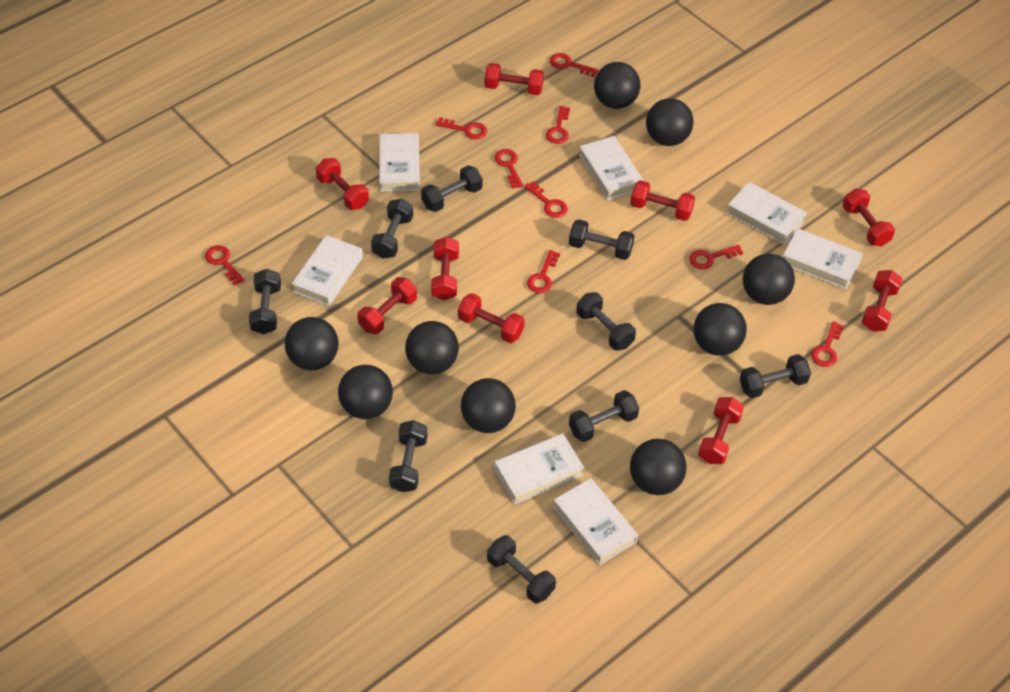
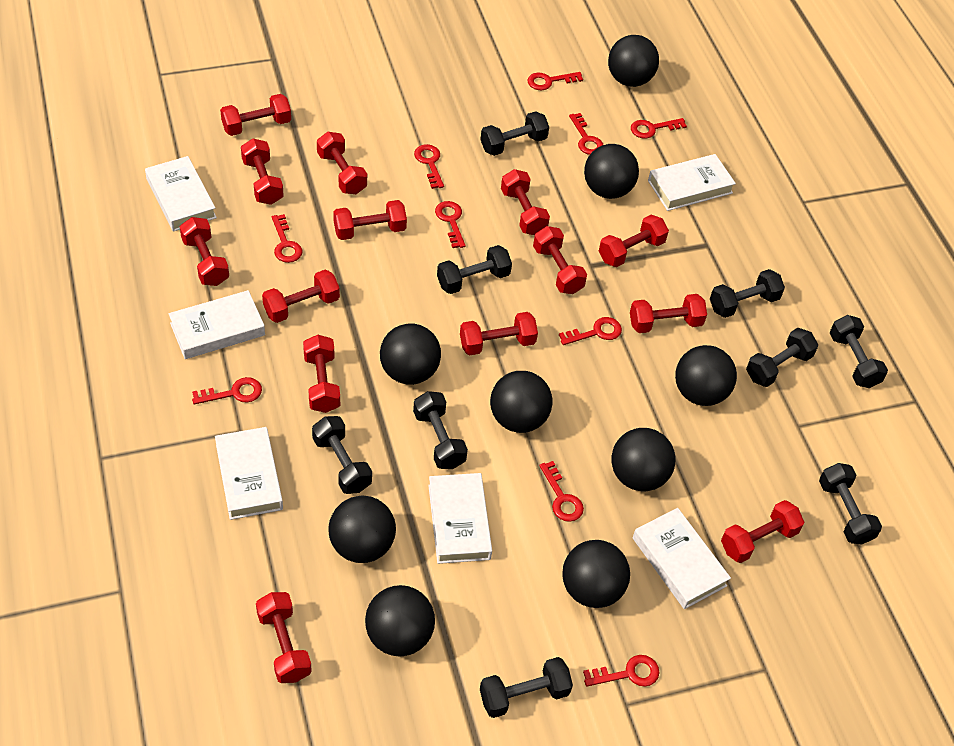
red dumbbell: 9 -> 14
red key: 9 -> 10
white book: 7 -> 6

